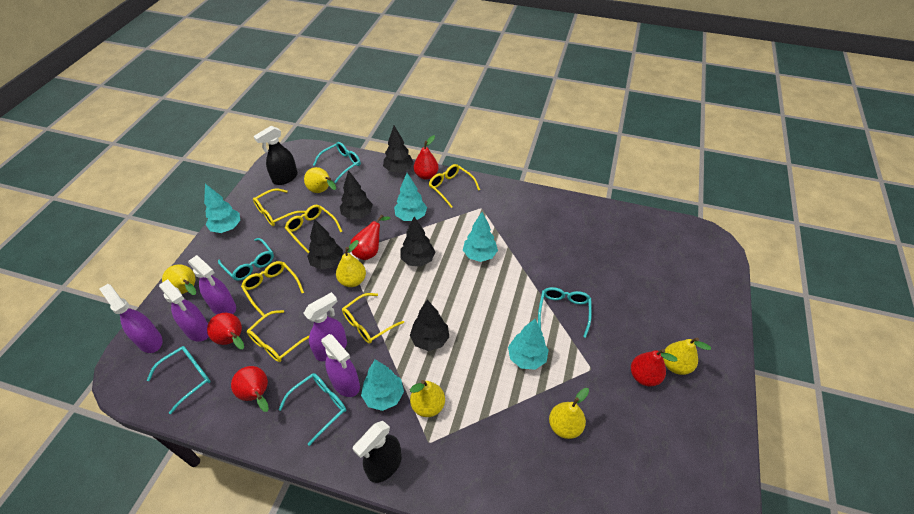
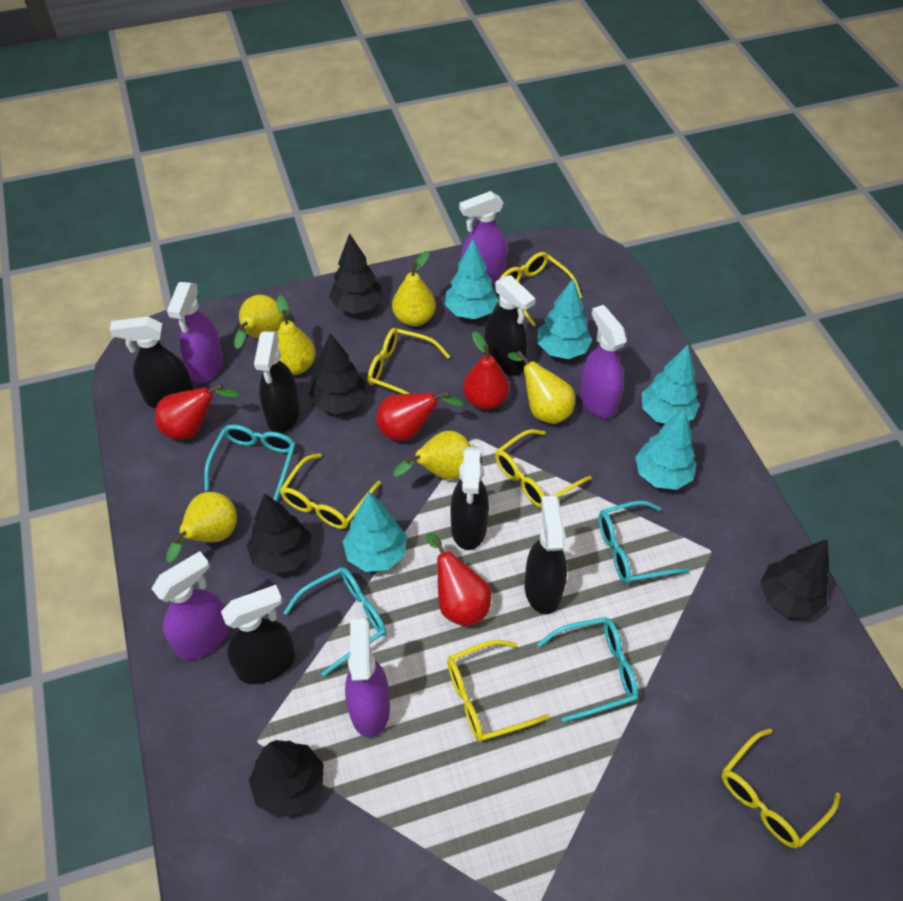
black spray bottle: 2 -> 6
red pear: 5 -> 4
turquoise glasses: 5 -> 4

